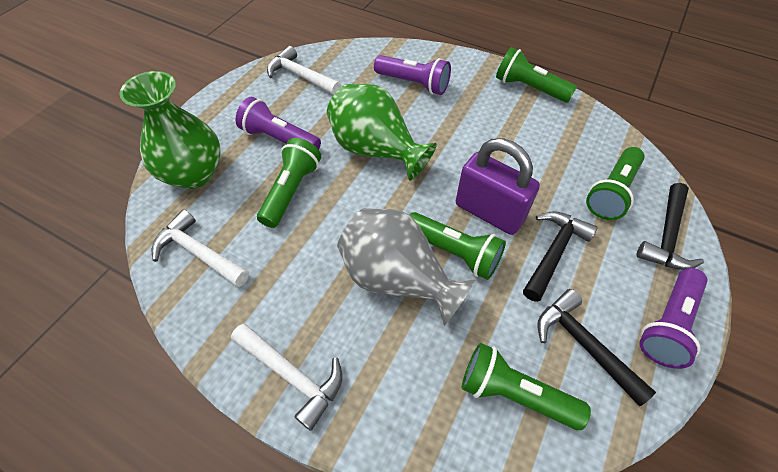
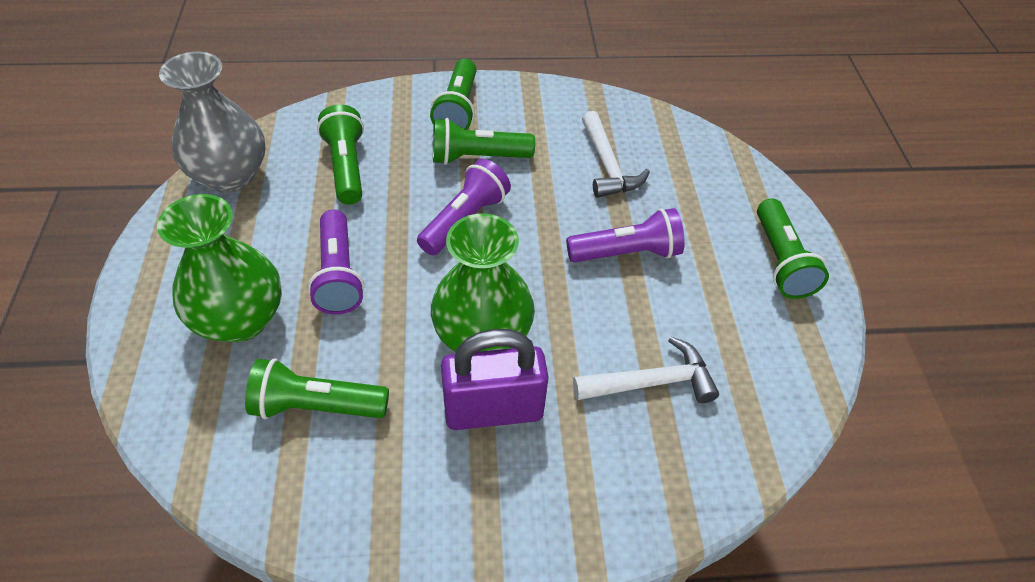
black hammer: 3 -> 0
white hammer: 3 -> 2

